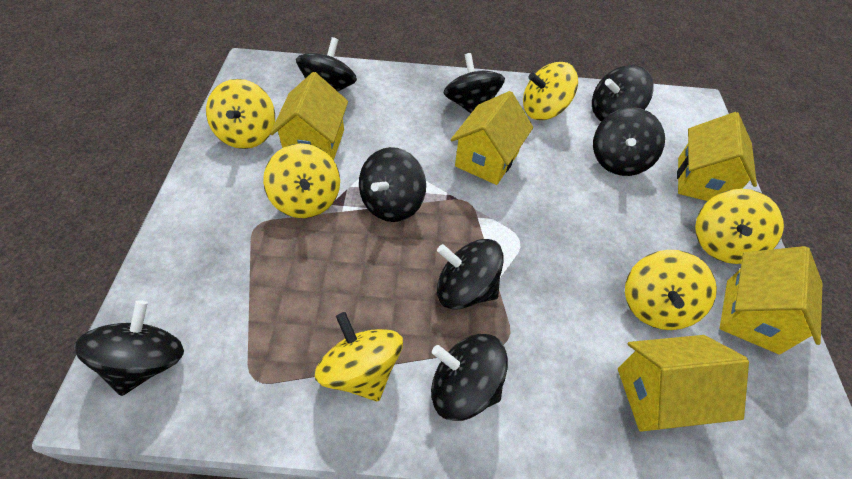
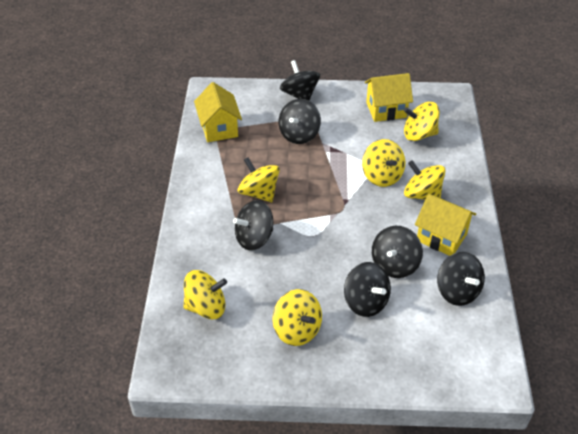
black spinning top: 8 -> 6
yellow house: 5 -> 3

